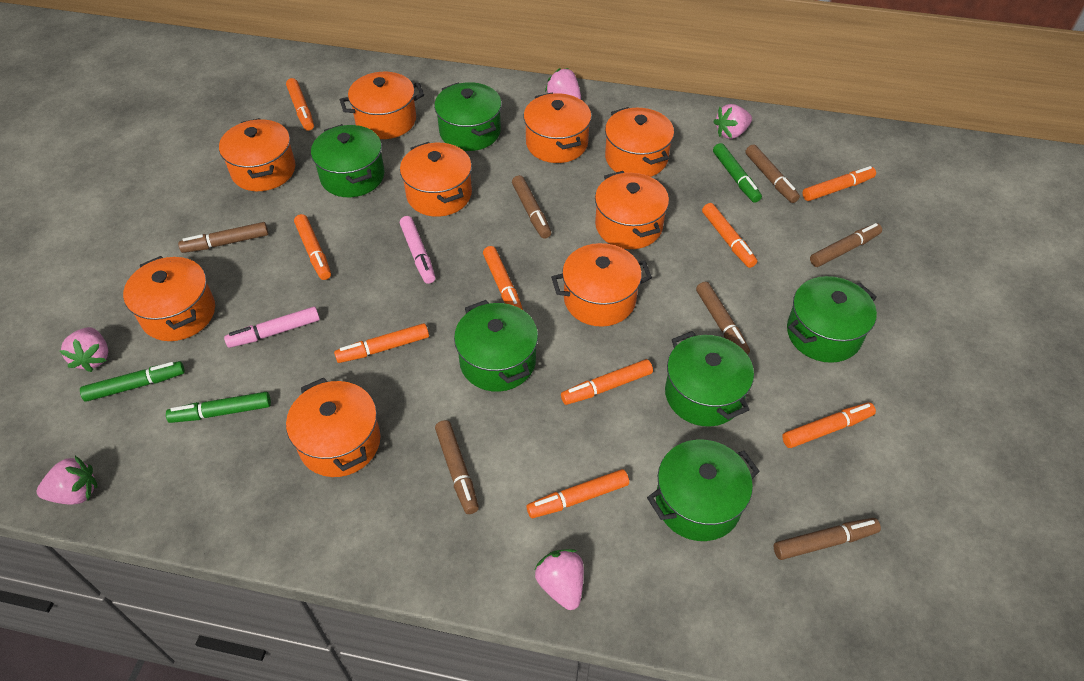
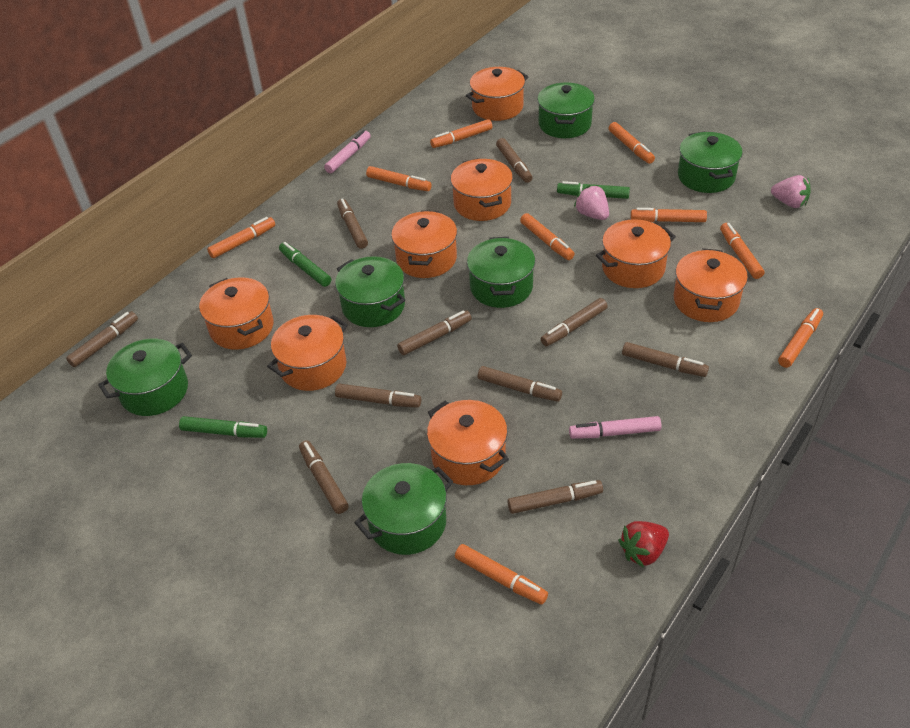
brown marker: 7 -> 10
orange pot: 9 -> 8
pink strawberry: 5 -> 2
red strawberry: 0 -> 1

